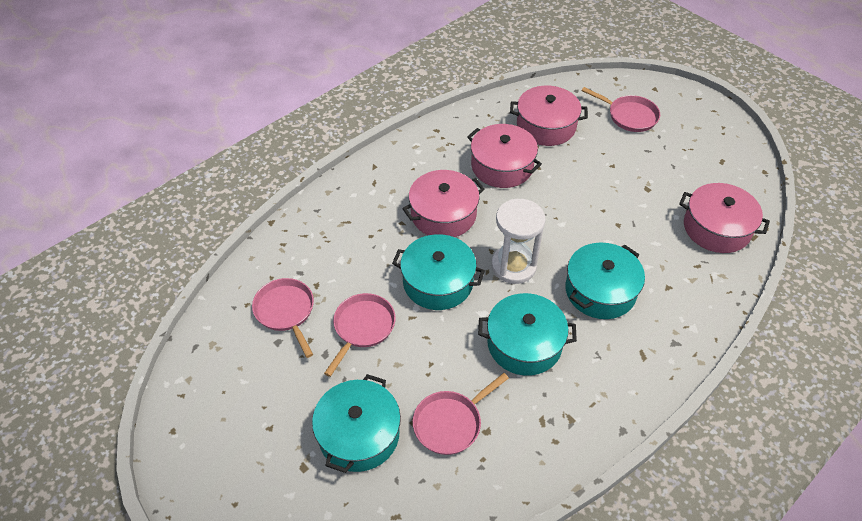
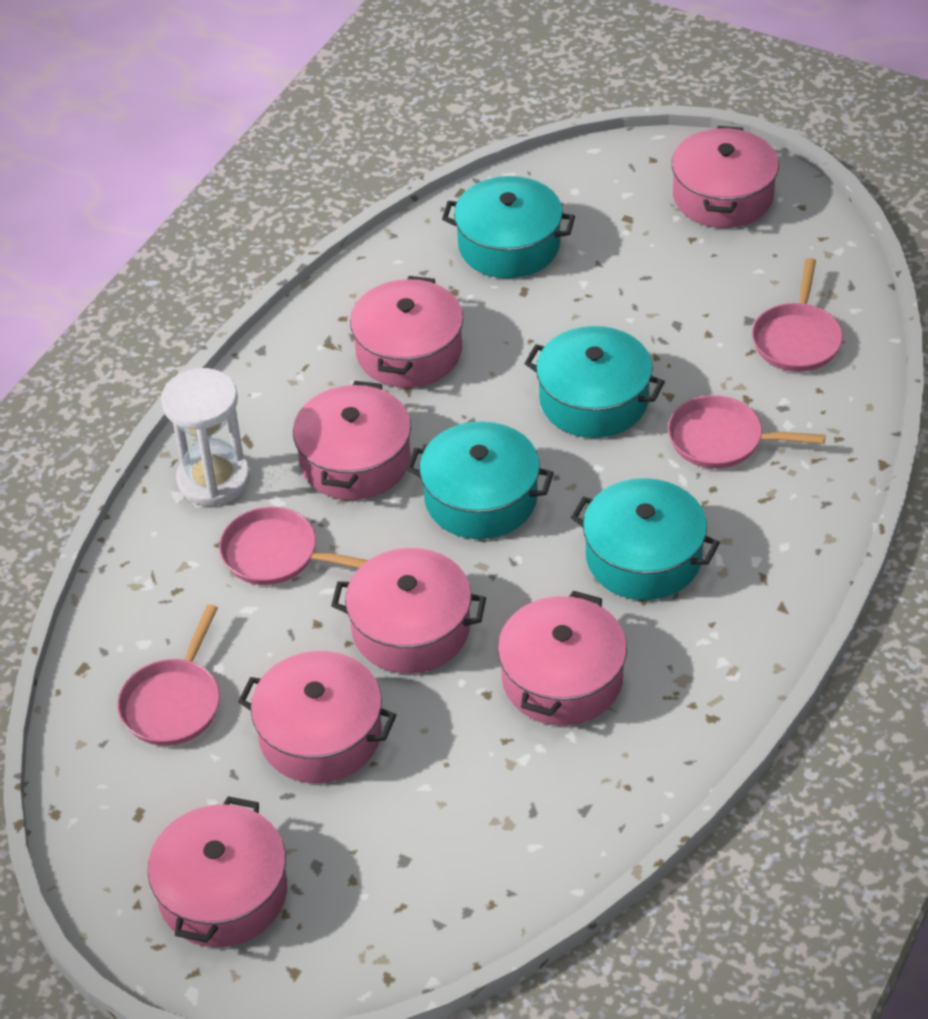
pink pot: 4 -> 7

